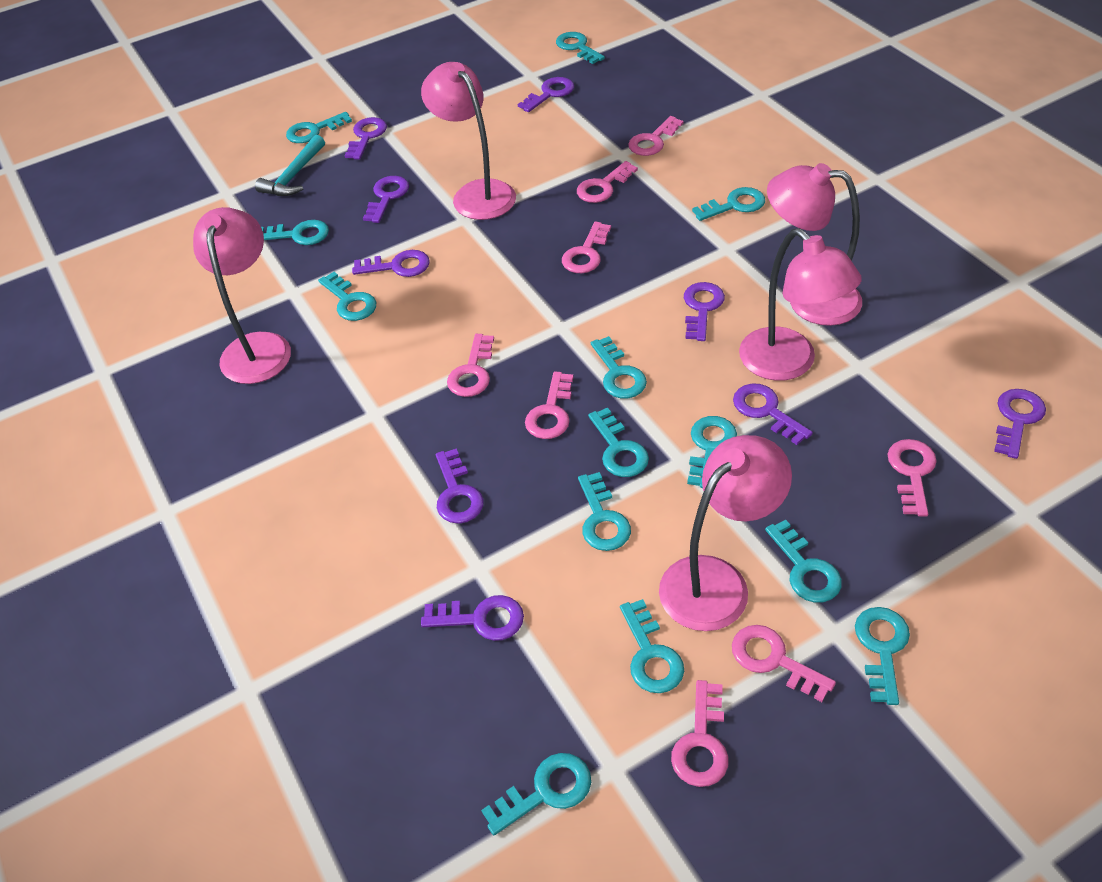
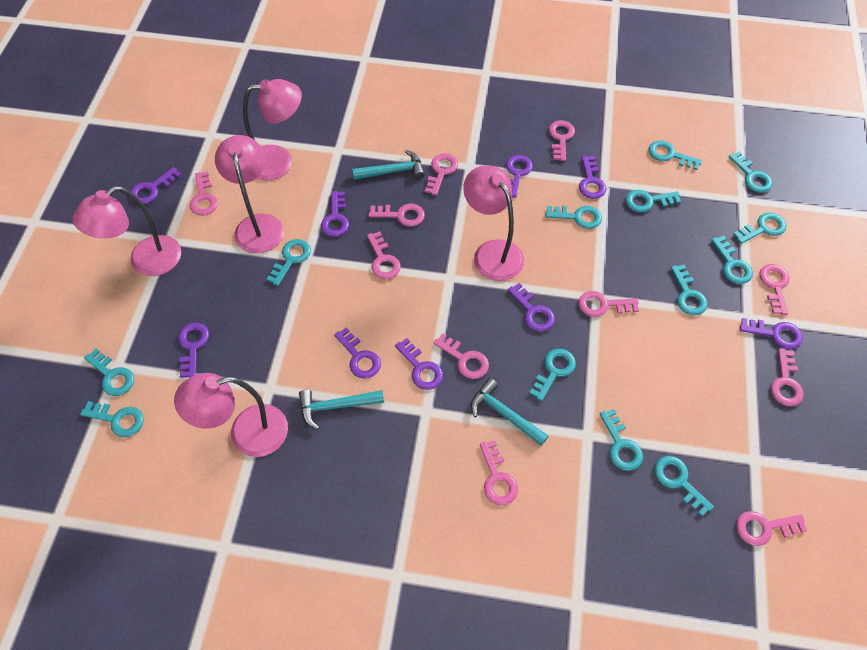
pink key: 8 -> 11
turquoise hammer: 1 -> 3

